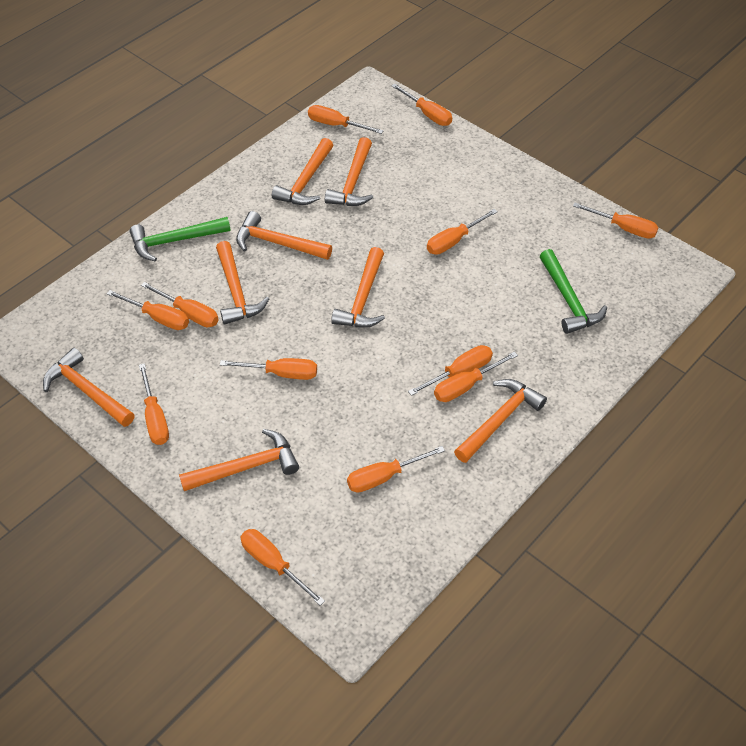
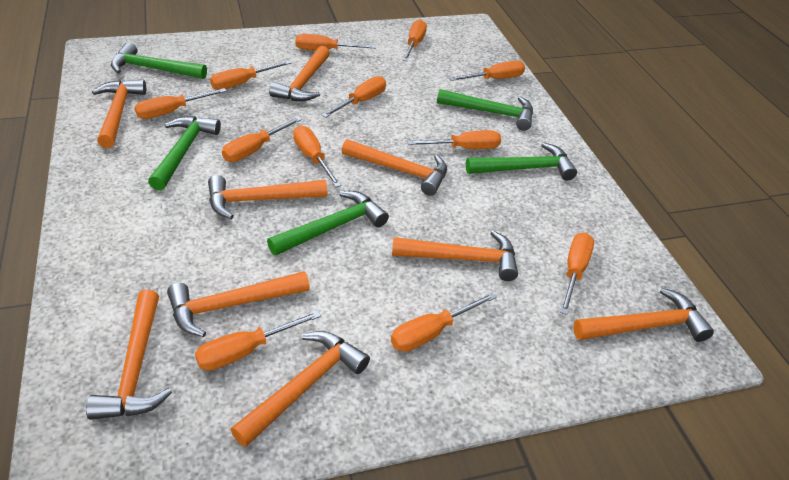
green hammer: 2 -> 5
orange hammer: 8 -> 9

